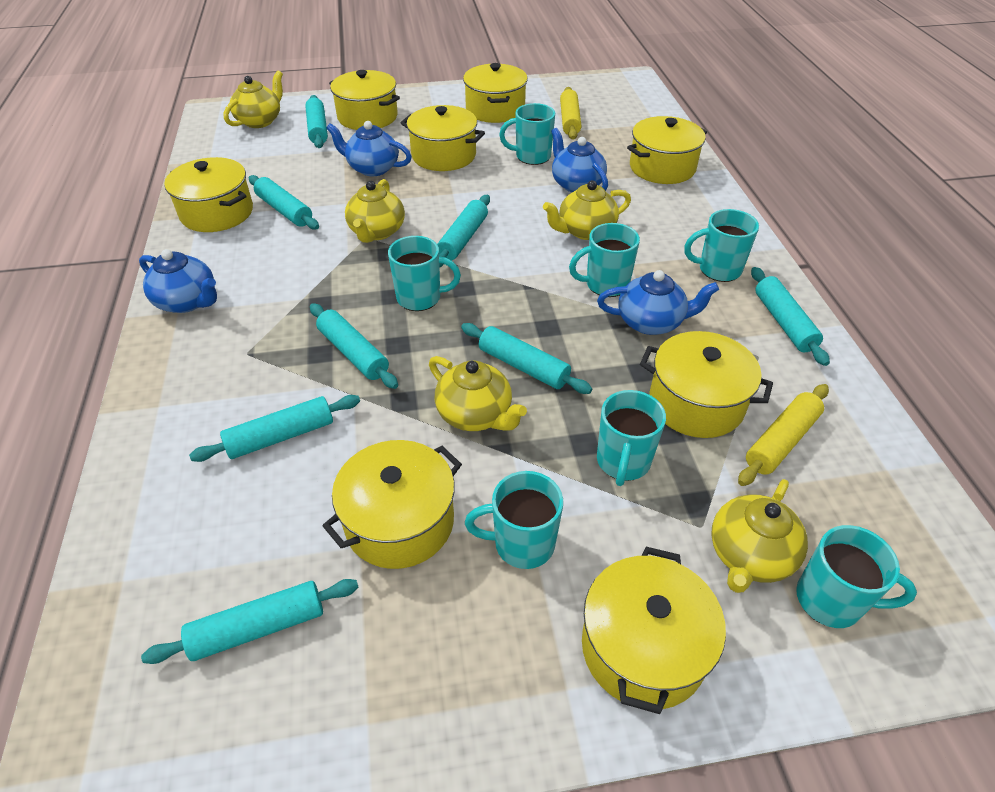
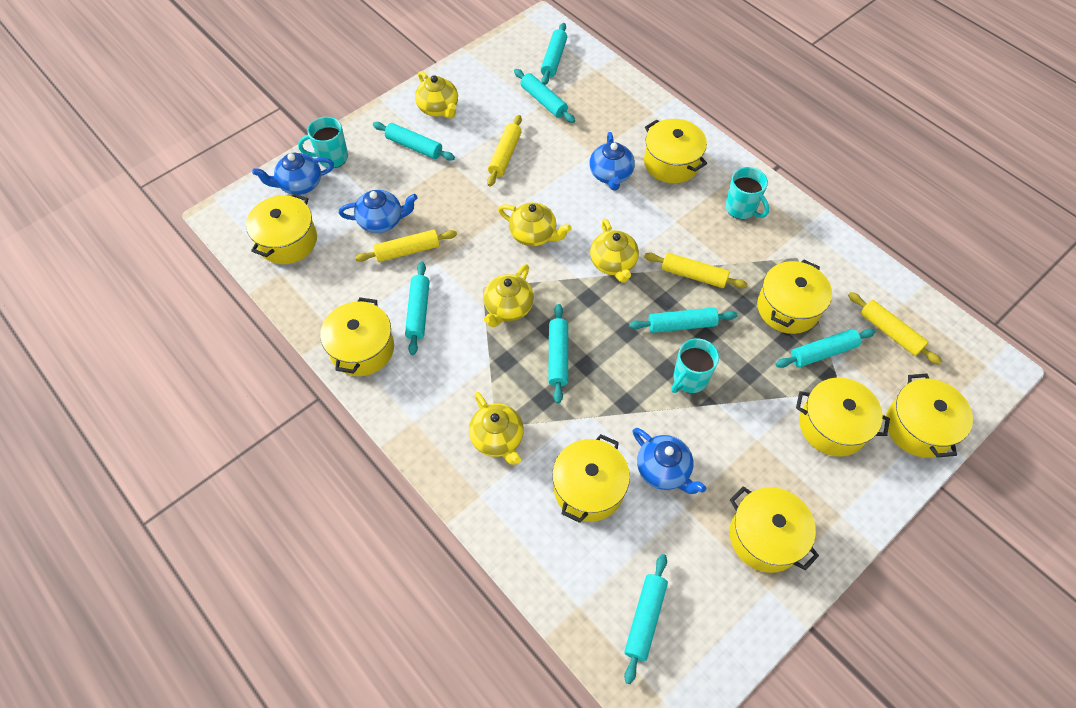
turquoise mug: 7 -> 3
yellow rolling pin: 2 -> 4

